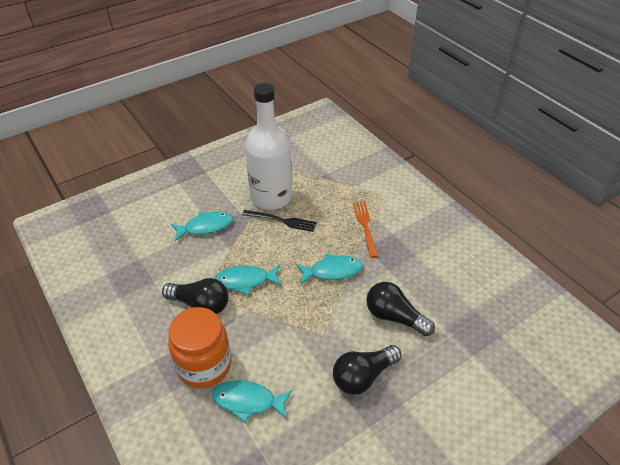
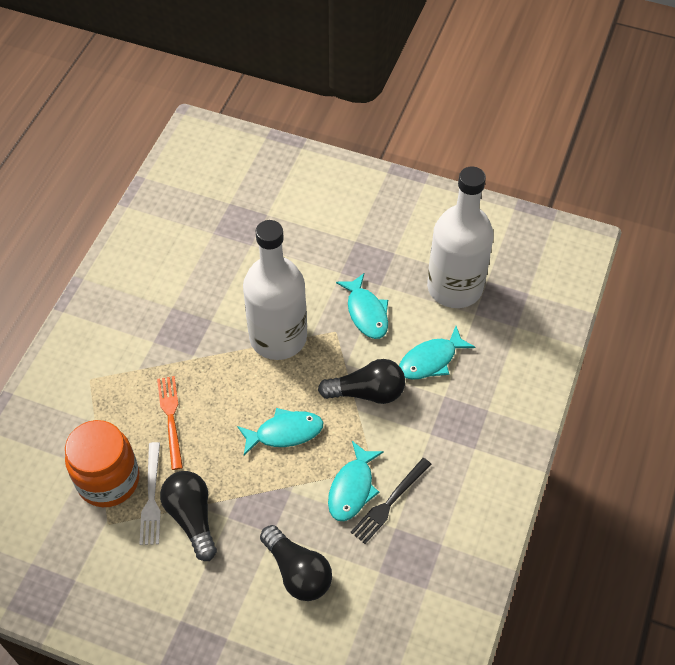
white bottle: 1 -> 2
white fork: 0 -> 1

